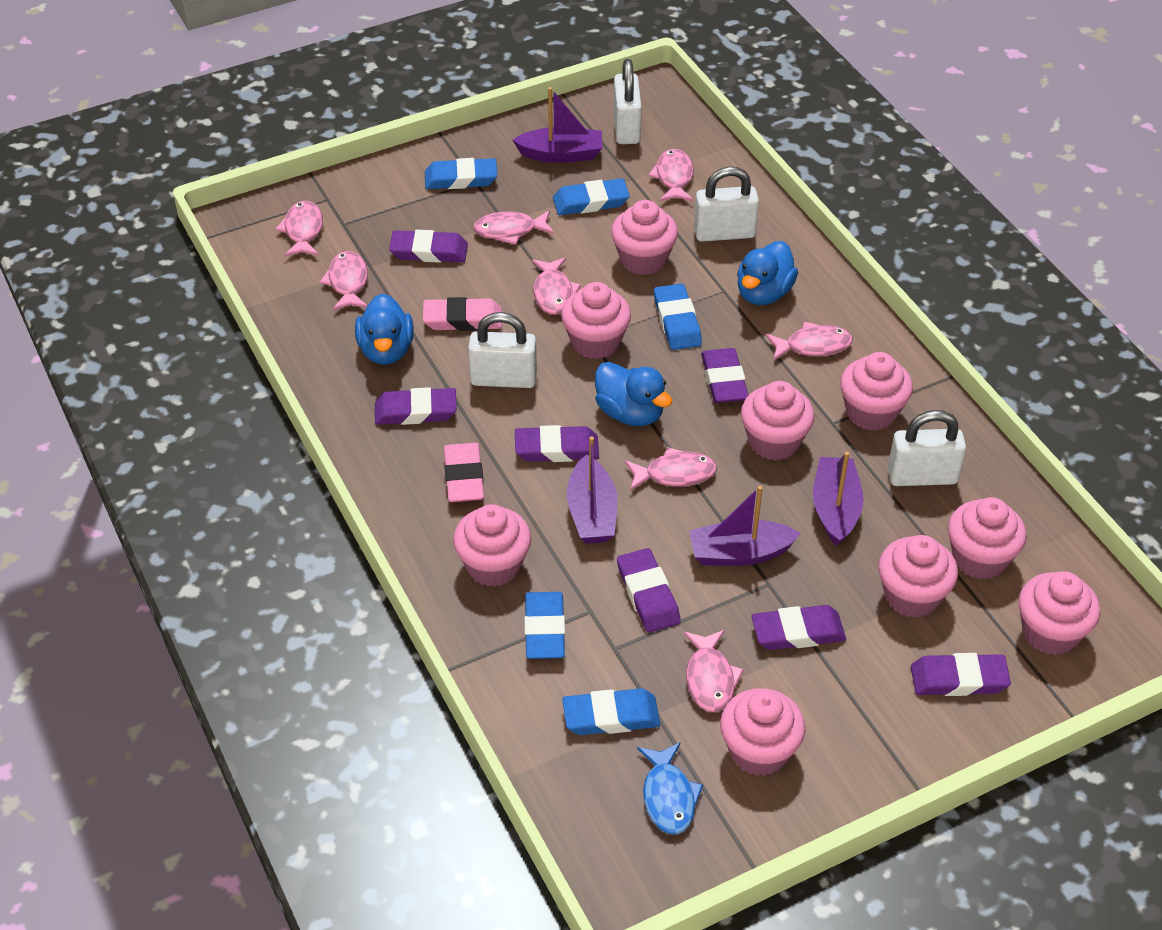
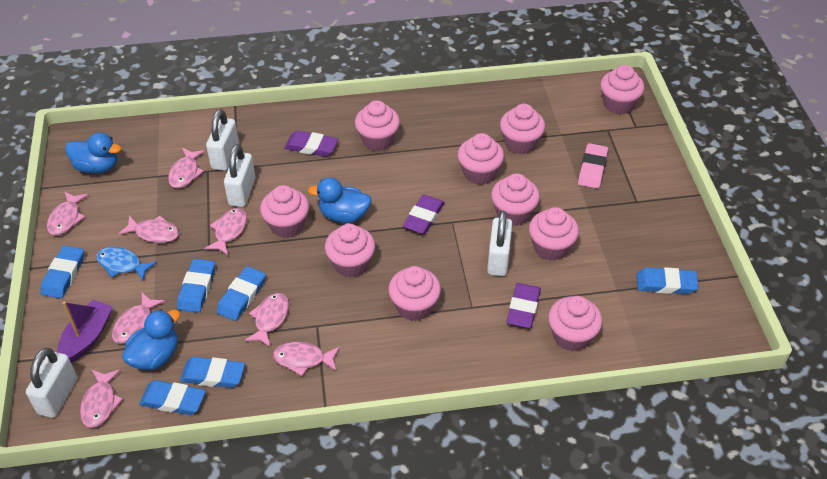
blue eraser: 5 -> 6
pink cupcake: 9 -> 10
pink eraser: 2 -> 1
purple boat: 4 -> 1
purple eraser: 7 -> 3

